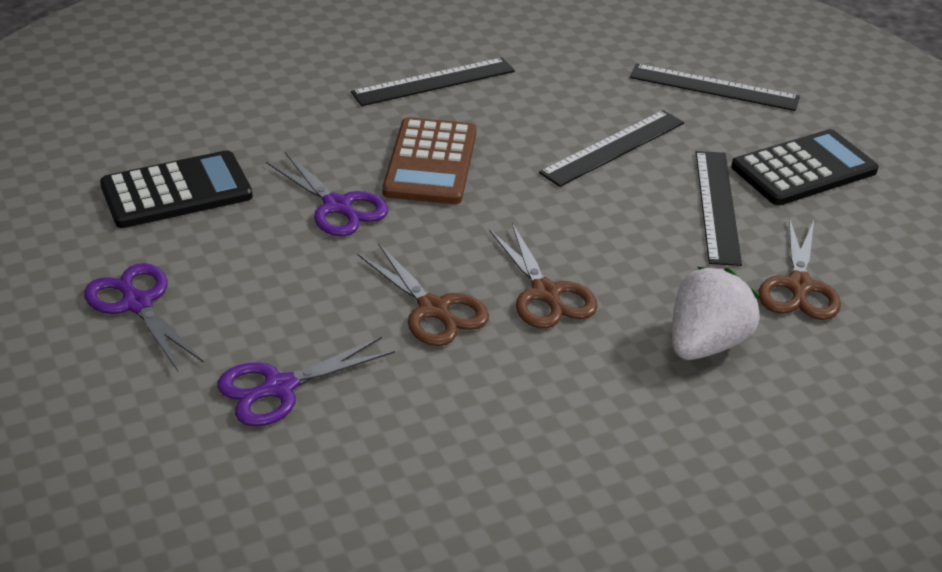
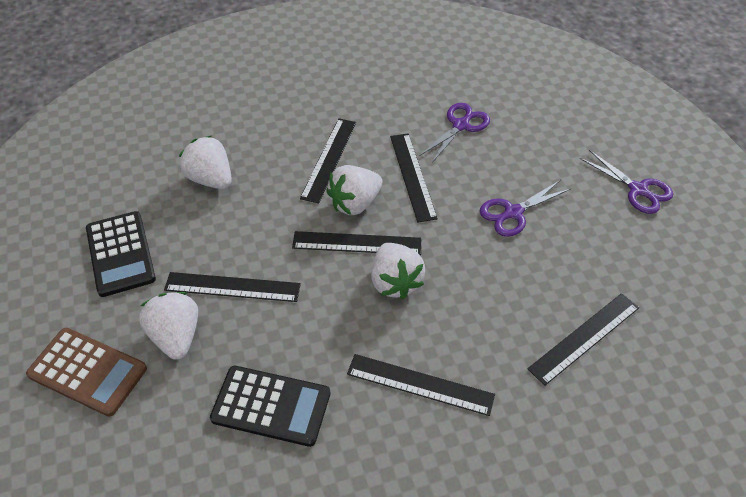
black ruler: 4 -> 6
brown scissors: 3 -> 0
white strawberry: 1 -> 4

